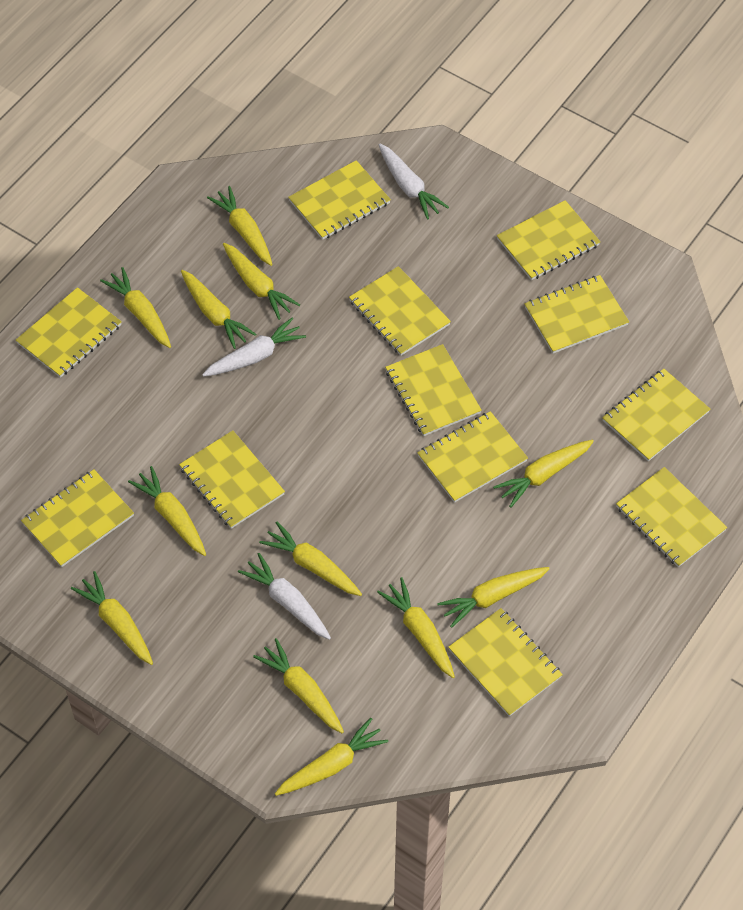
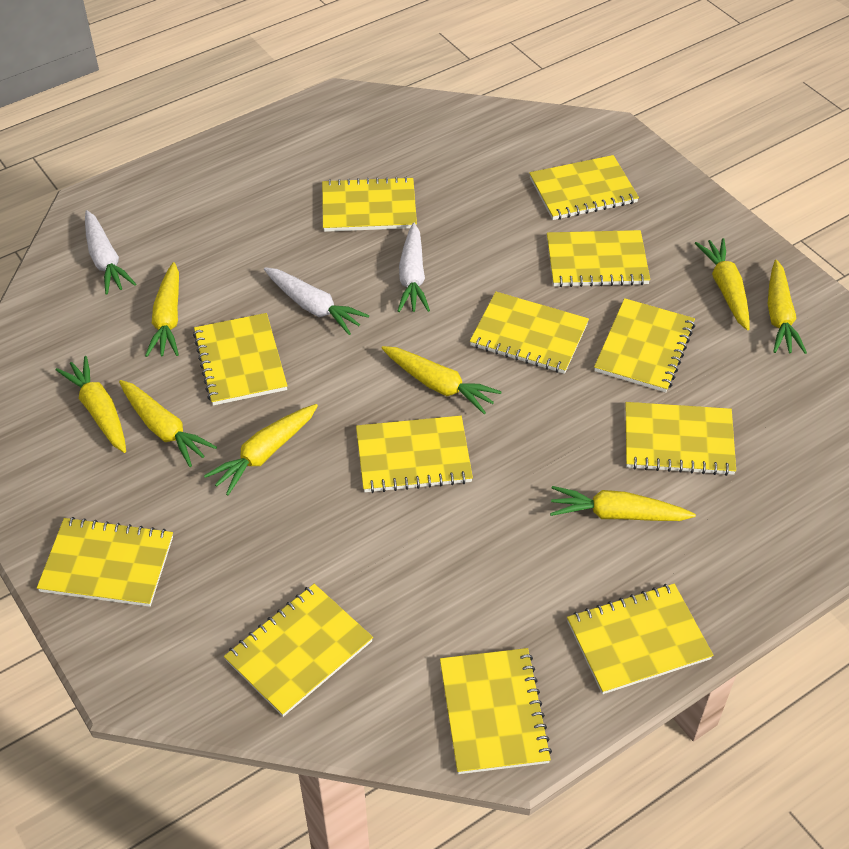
yellow carrot: 12 -> 8

